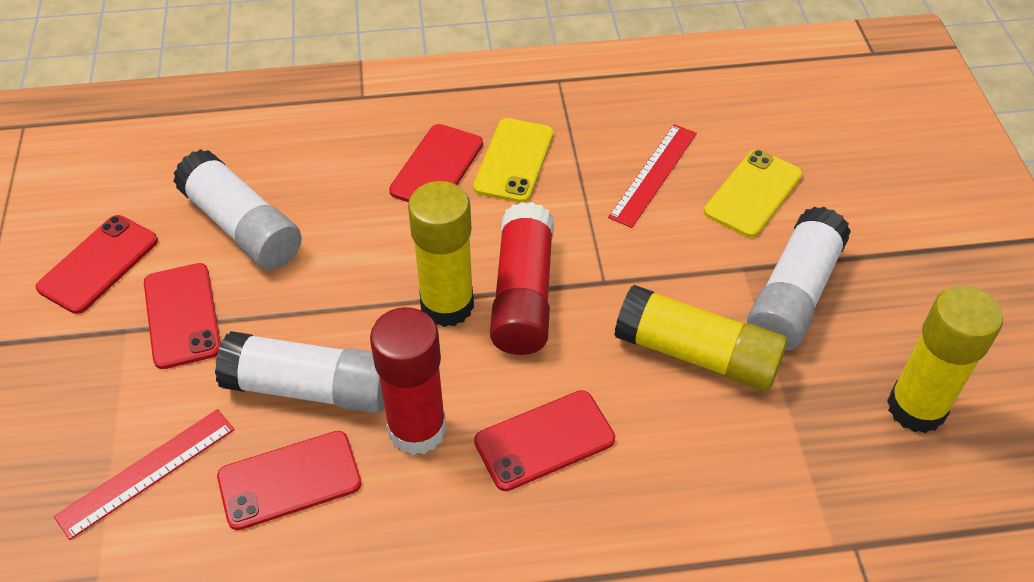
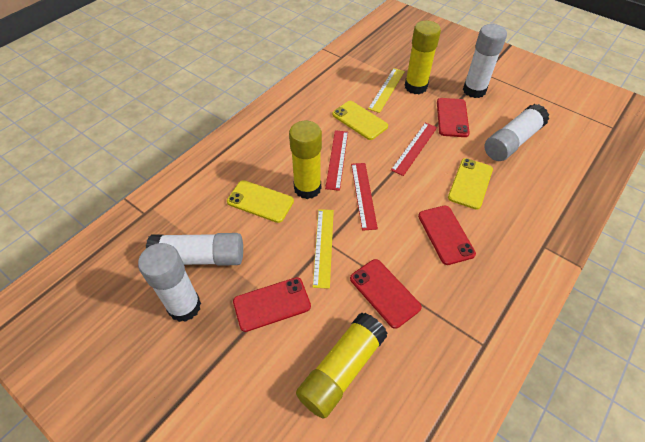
red glue stick: 2 -> 0
red phone: 5 -> 4
red ruler: 2 -> 3
white glue stick: 3 -> 4
yellow phone: 2 -> 3
yellow ruler: 0 -> 2

